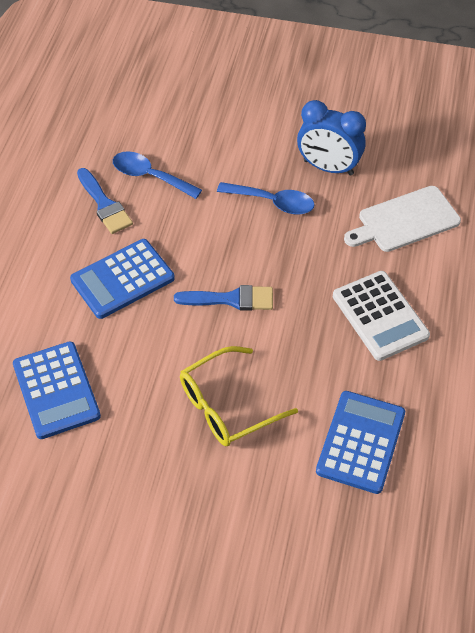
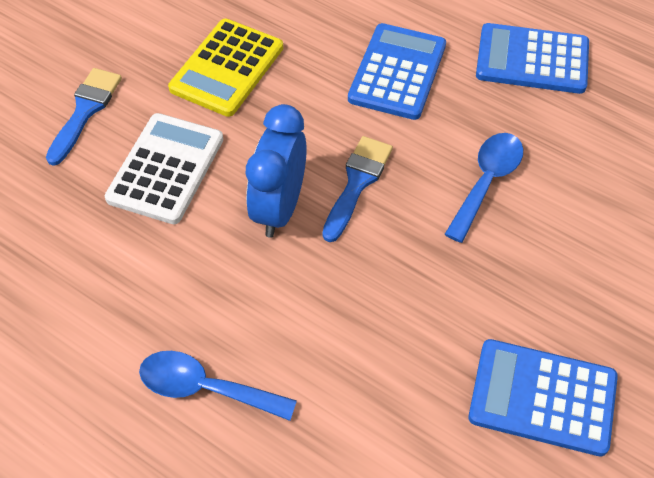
white cutting board: 1 -> 0
yellow calculator: 0 -> 1
yellow glasses: 1 -> 0

